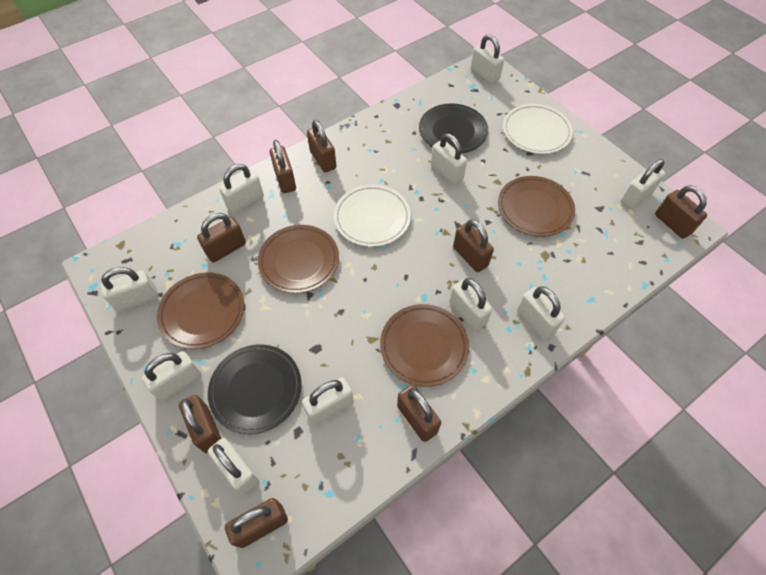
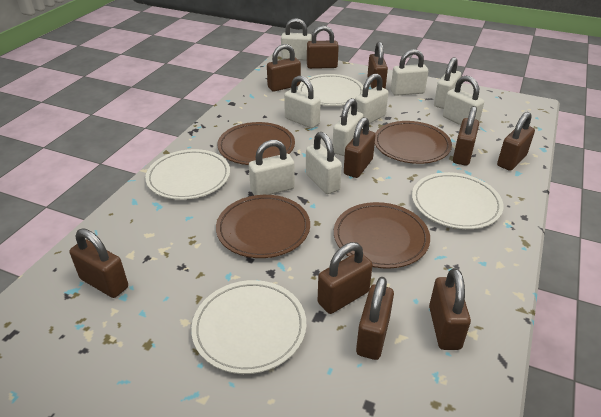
black plate: 2 -> 0
brown padlock: 8 -> 10
white padlock: 10 -> 9
white plate: 2 -> 4

